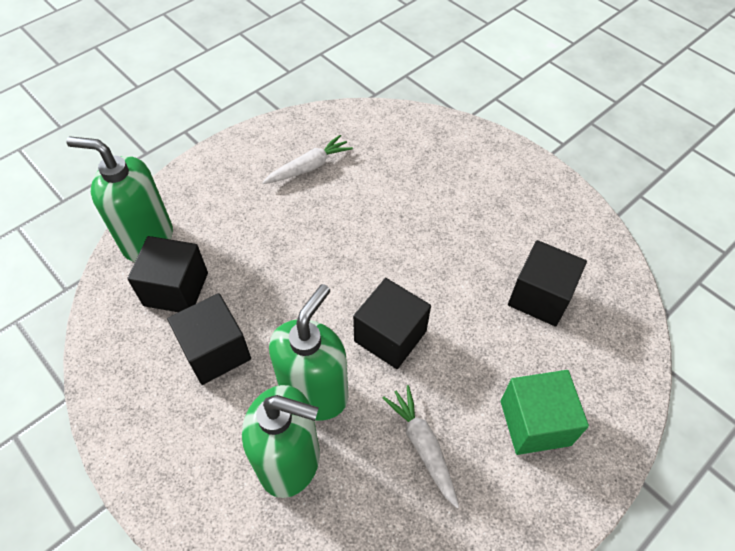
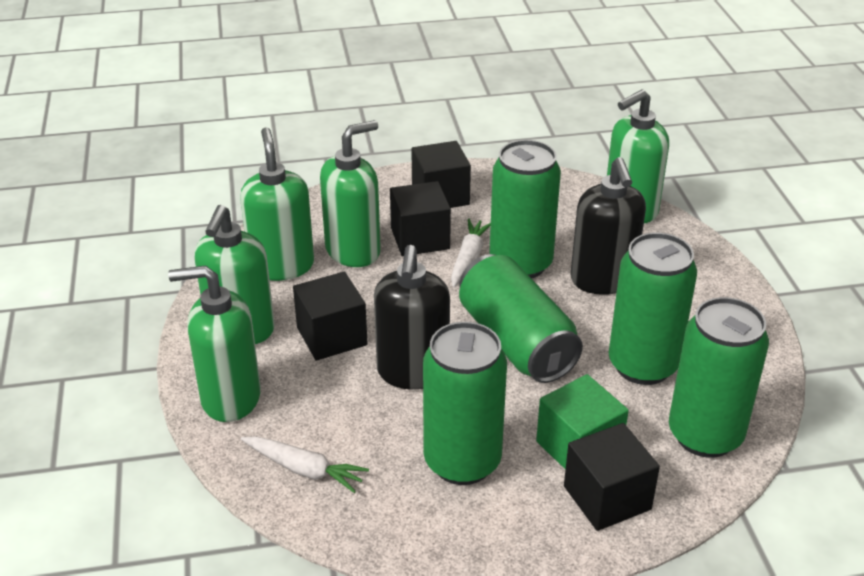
black soap dispenser: 0 -> 2
green can: 0 -> 5
green soap dispenser: 3 -> 5

